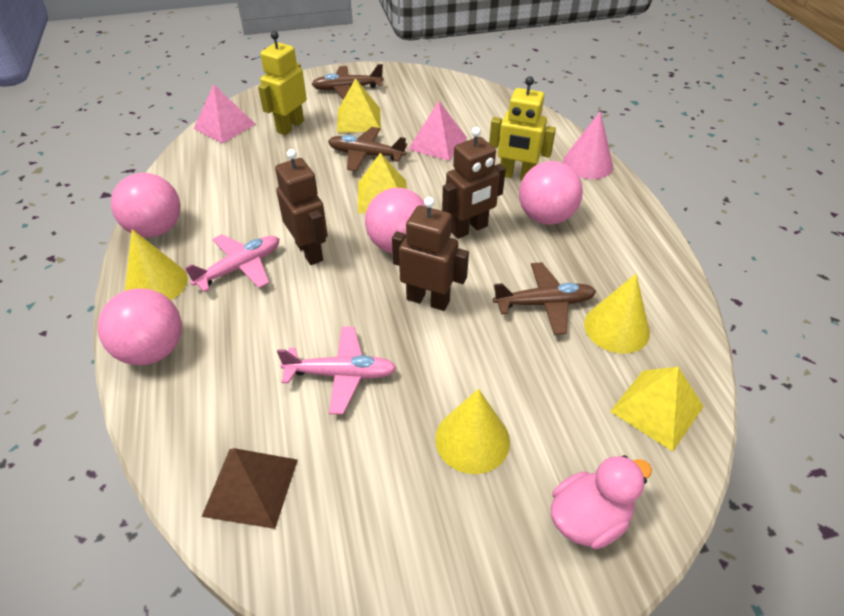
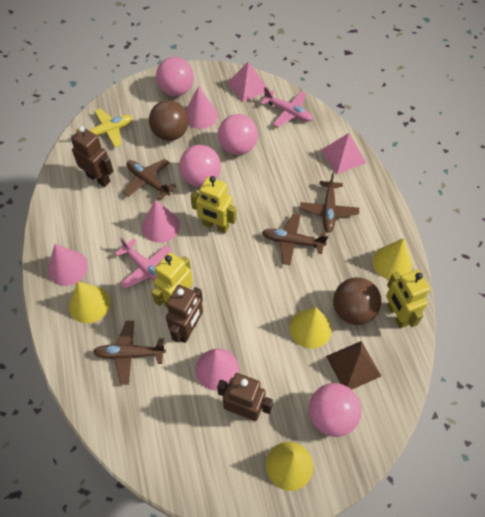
brown ball: 0 -> 2
brown plane: 3 -> 4
pink cone: 1 -> 4
pink duck: 1 -> 0
yellow cone: 3 -> 4
yellow plane: 0 -> 1
yellow pyramid: 3 -> 0
yellow robot: 2 -> 3

